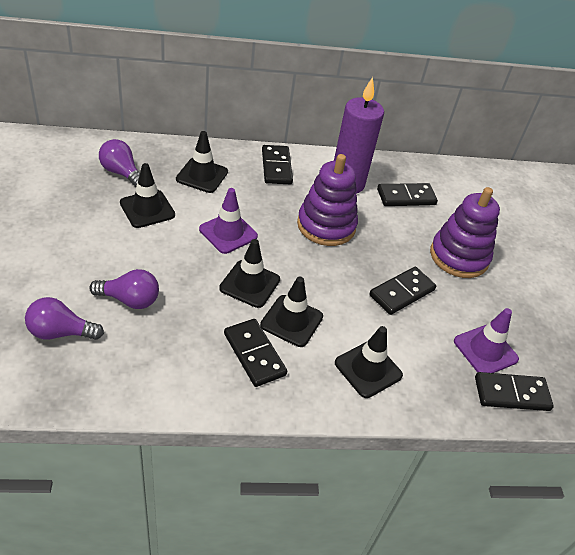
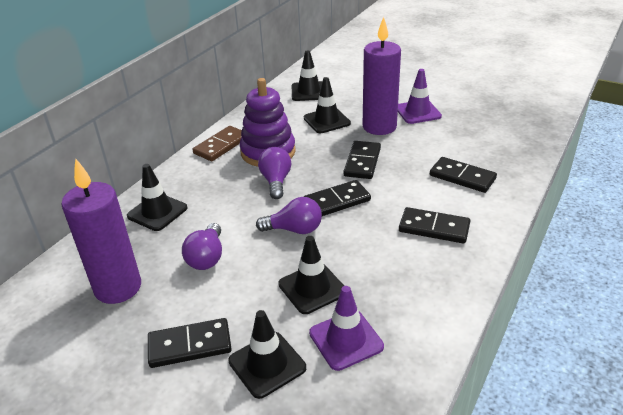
brown domino: 0 -> 1
purple candle: 1 -> 2
purple stacking toy: 2 -> 1

